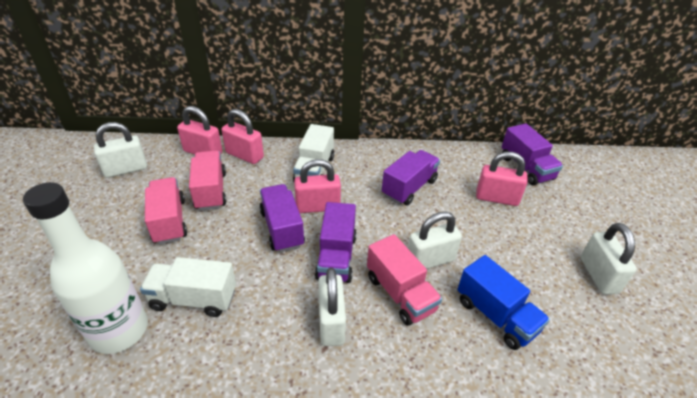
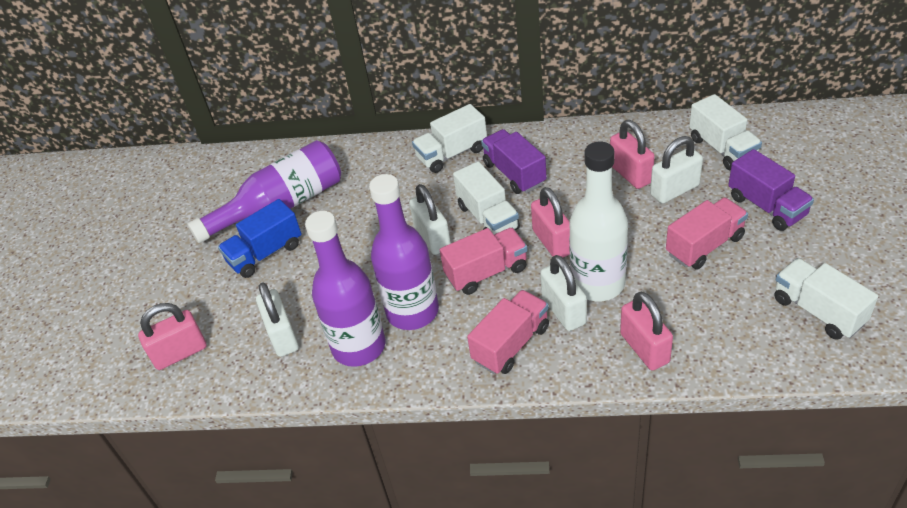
purple bottle: 0 -> 3
purple truck: 4 -> 2
white truck: 2 -> 4

